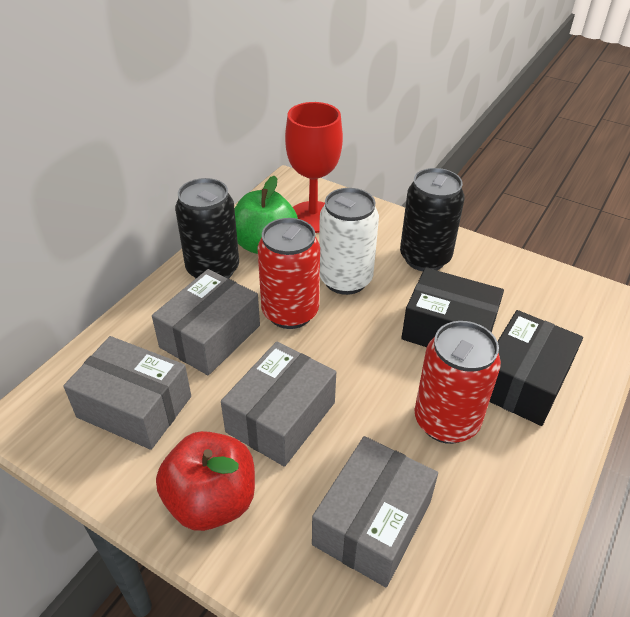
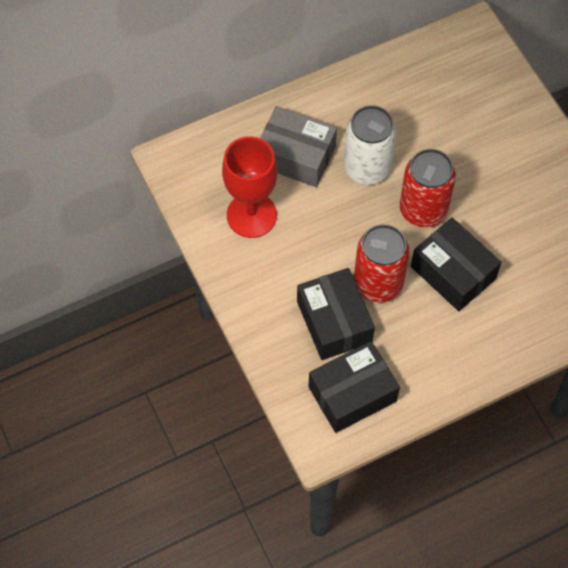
black box: 2 -> 3
black can: 2 -> 0
green apple: 1 -> 0
grey box: 4 -> 1
red apple: 1 -> 0

